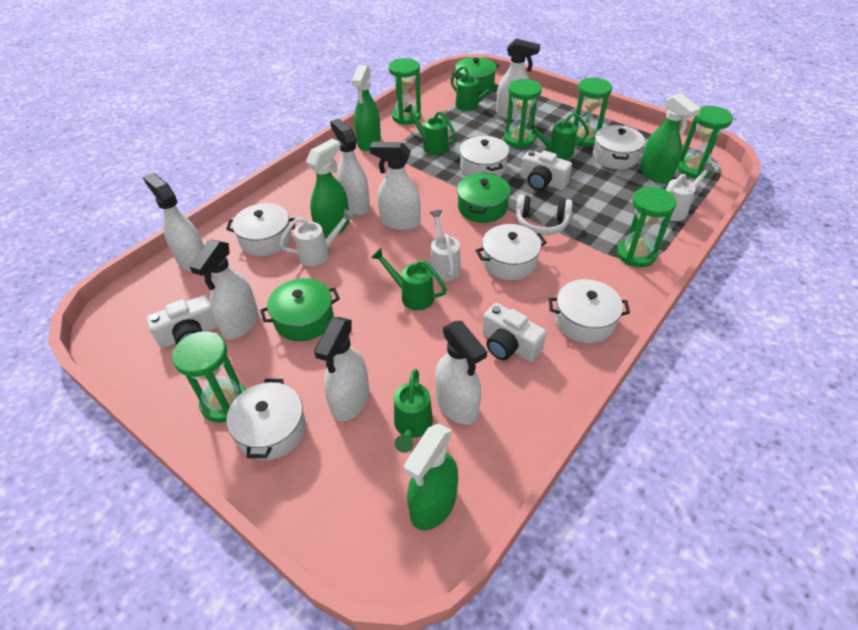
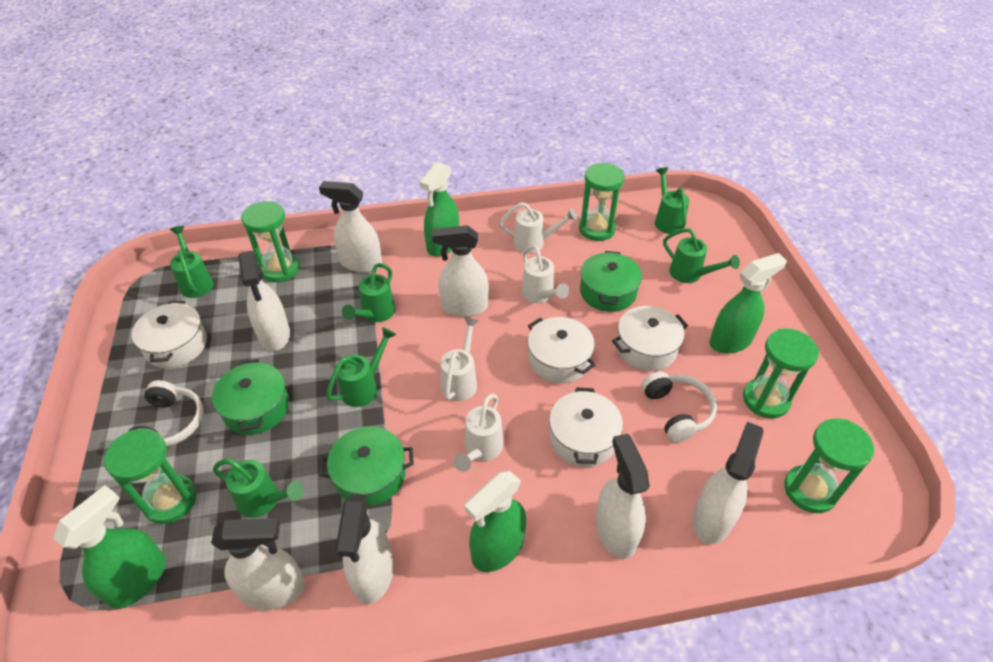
green hourglass: 6 -> 5
green watering can: 5 -> 6
white camera: 3 -> 0
white headphones: 1 -> 2
white pot: 6 -> 4
white watering can: 3 -> 4

